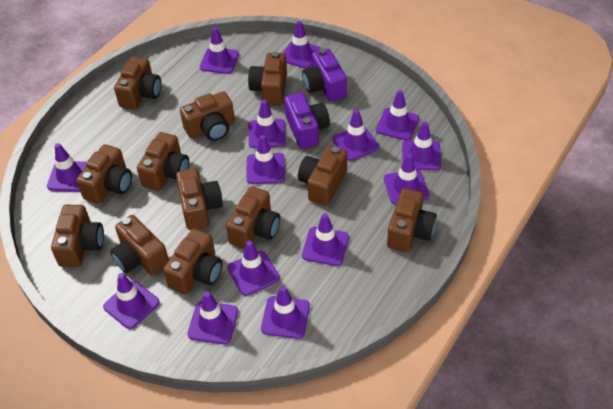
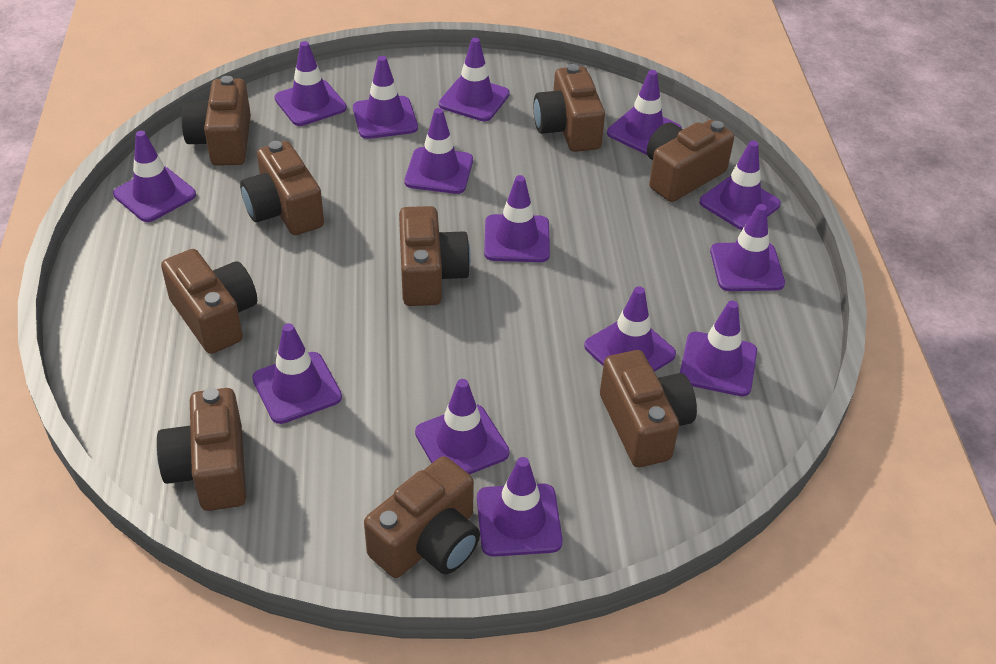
brown camera: 12 -> 9
purple camera: 2 -> 0

